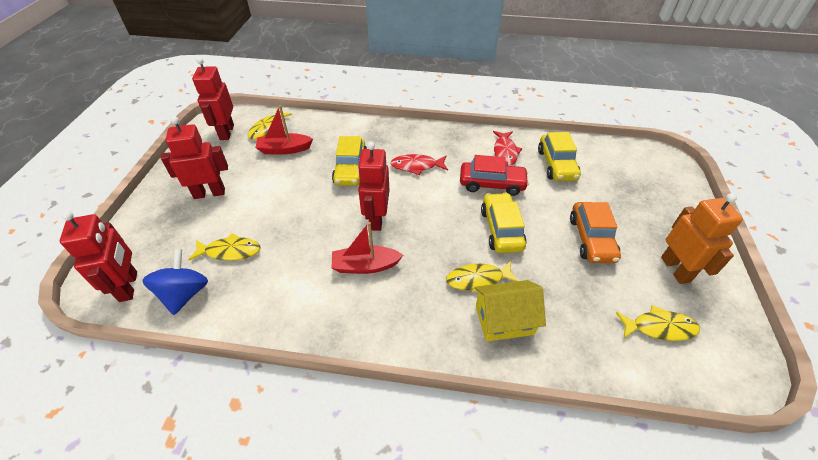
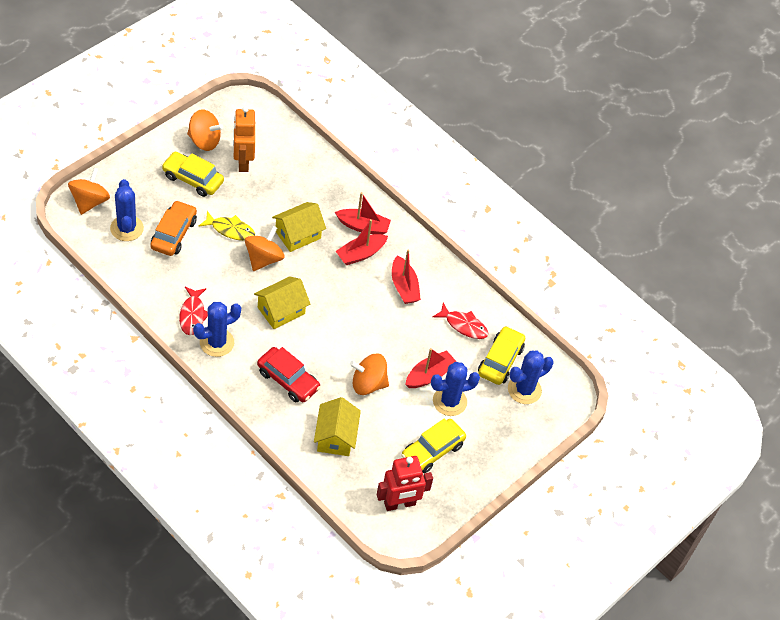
blue cactus: 0 -> 4
blue spinning top: 1 -> 0
orange spinning top: 0 -> 4
red boat: 2 -> 4
red robot: 4 -> 1
yellow fish: 4 -> 1
yellow house: 1 -> 3

